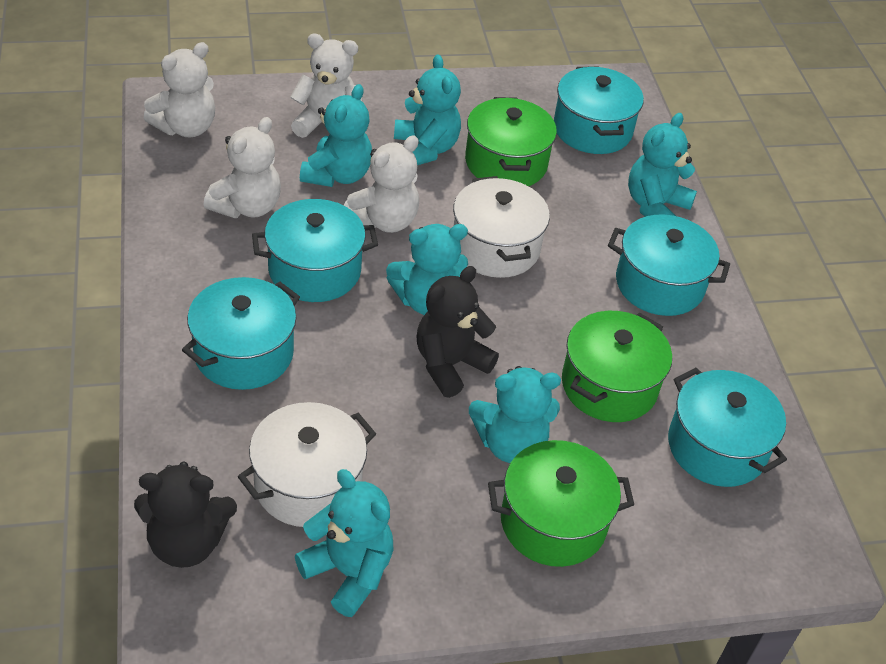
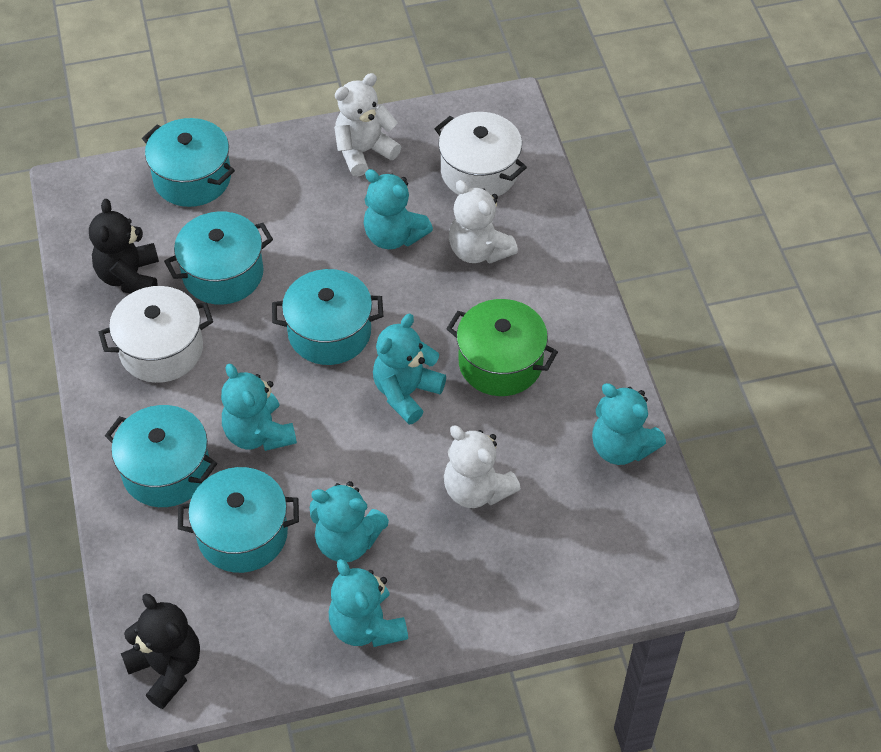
green pot: 3 -> 1
white teddy bear: 4 -> 3

